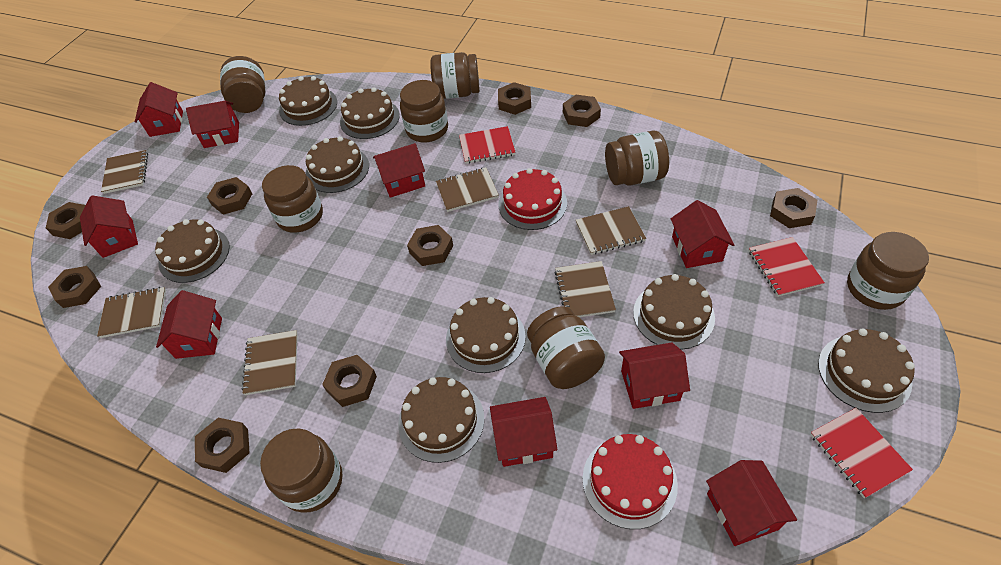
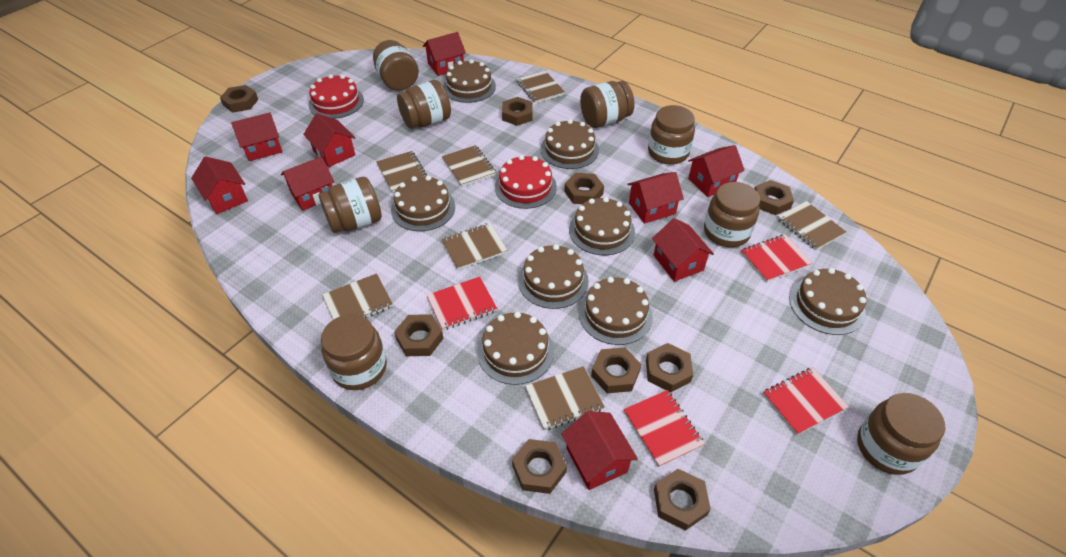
brown notebook: 6 -> 7
red notebook: 3 -> 4

